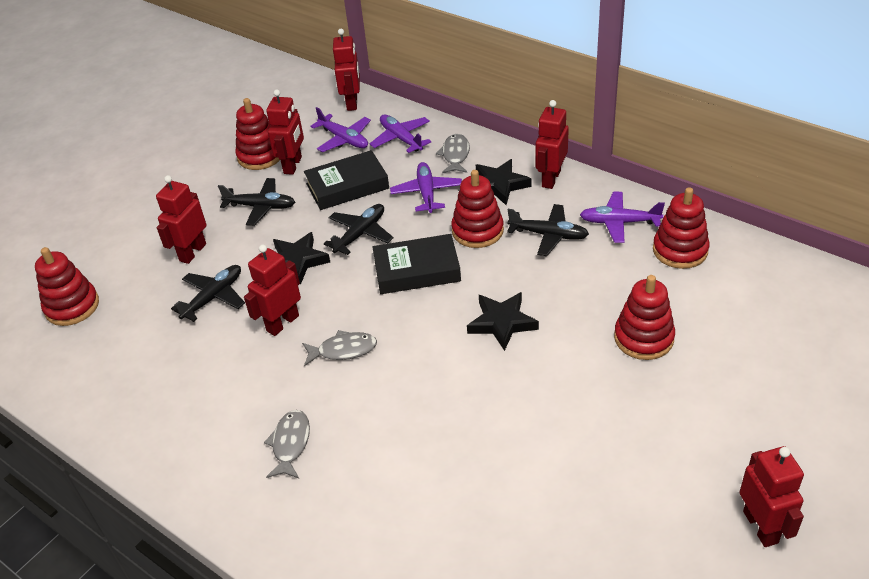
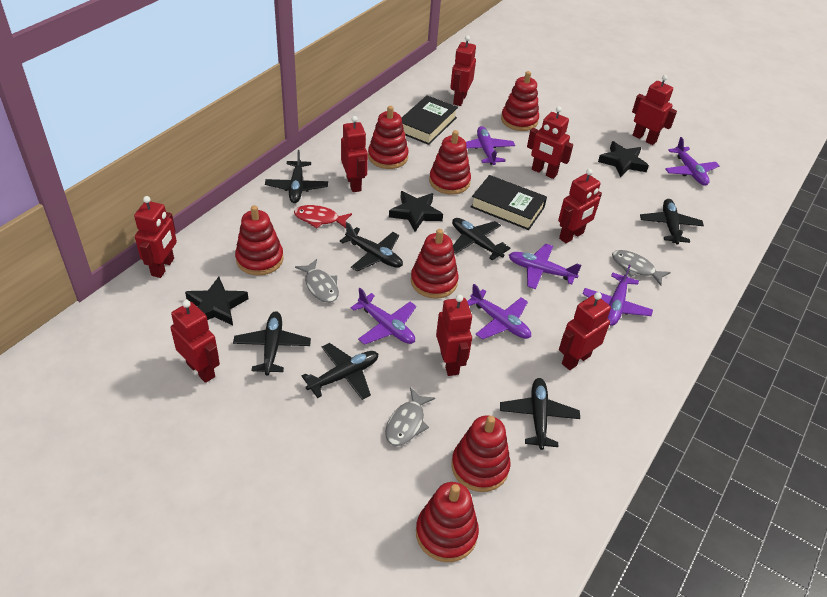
black plane: 4 -> 7
purple plane: 4 -> 6
red fish: 0 -> 1
red robot: 6 -> 9
red stacking toy: 5 -> 7

